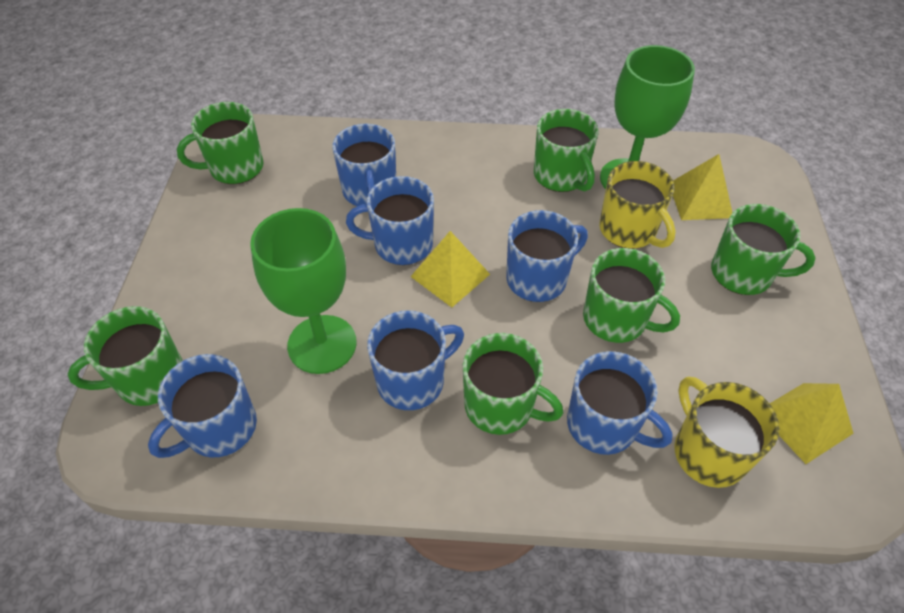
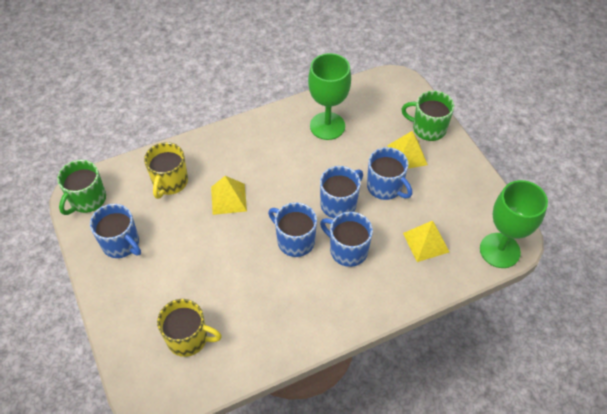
blue mug: 6 -> 5
green mug: 6 -> 2

